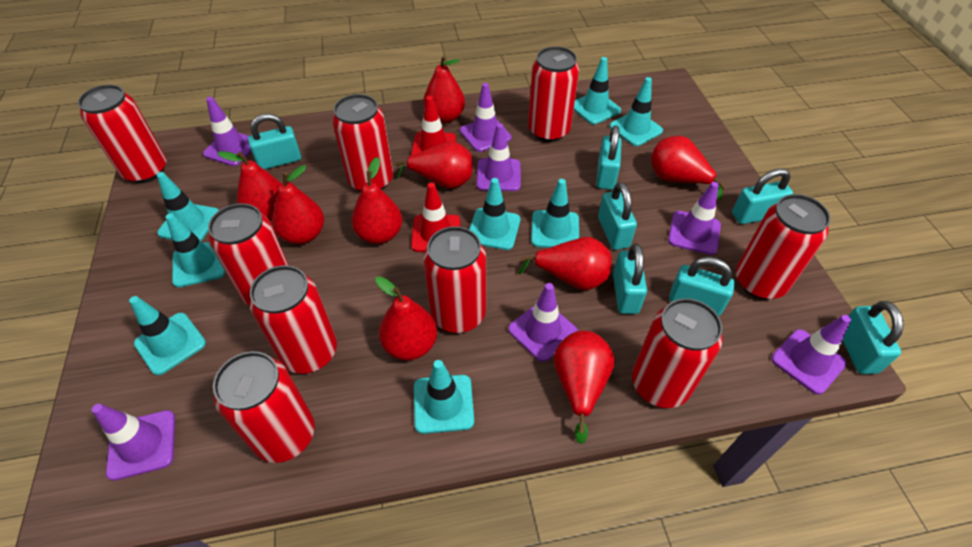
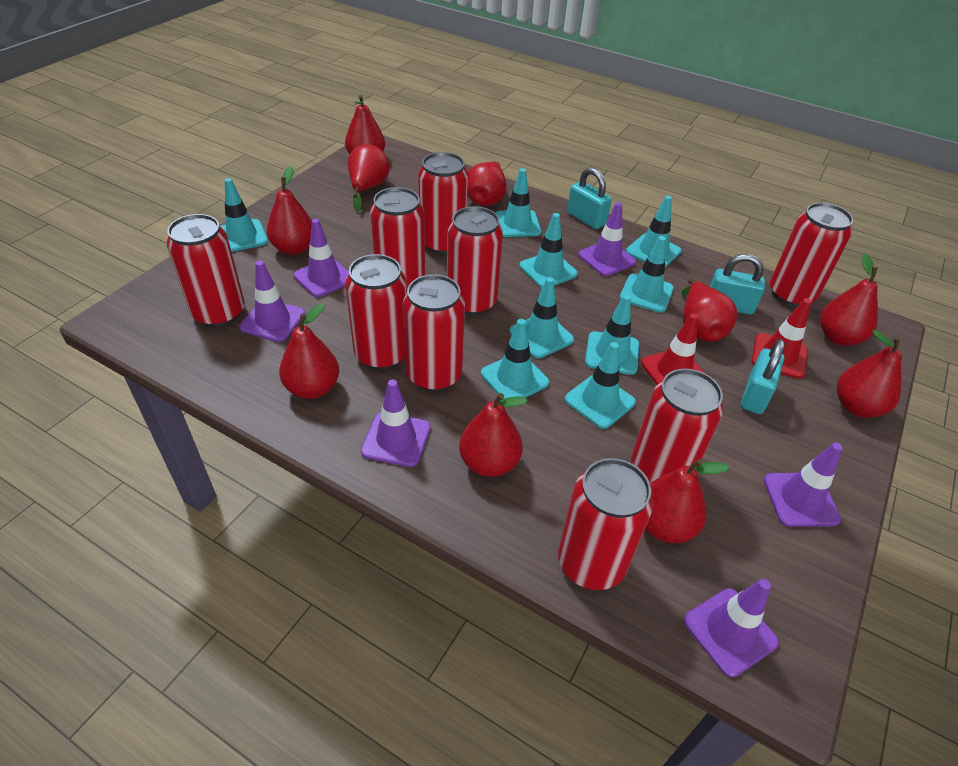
purple traffic cone: 7 -> 6
red pear: 9 -> 10
turquoise padlock: 7 -> 3
turquoise traffic cone: 8 -> 9

